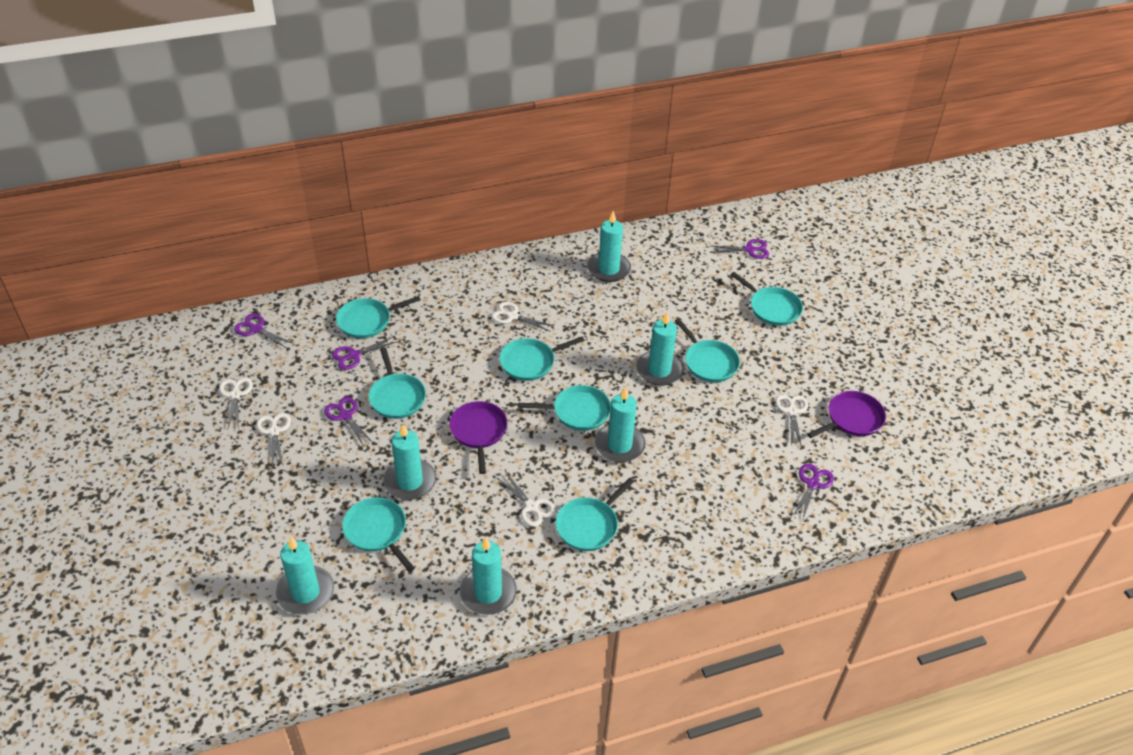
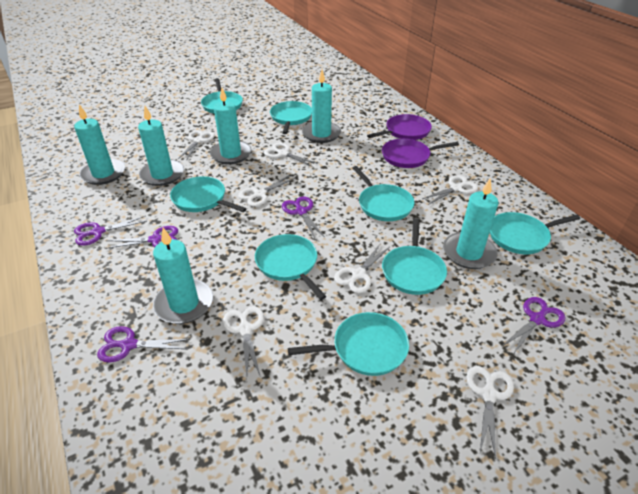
white scissors: 5 -> 7

